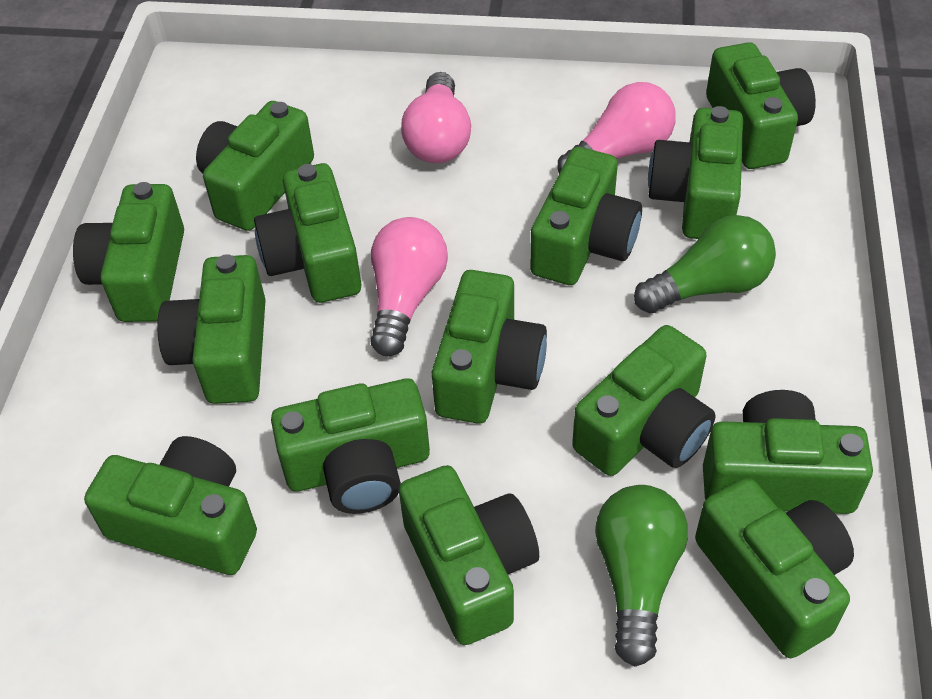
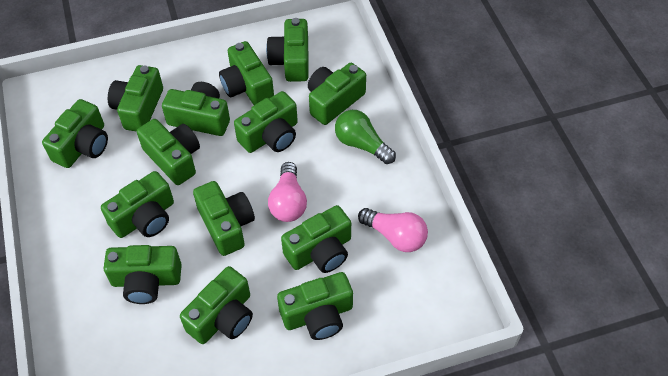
green light bulb: 2 -> 1
pink light bulb: 3 -> 2

